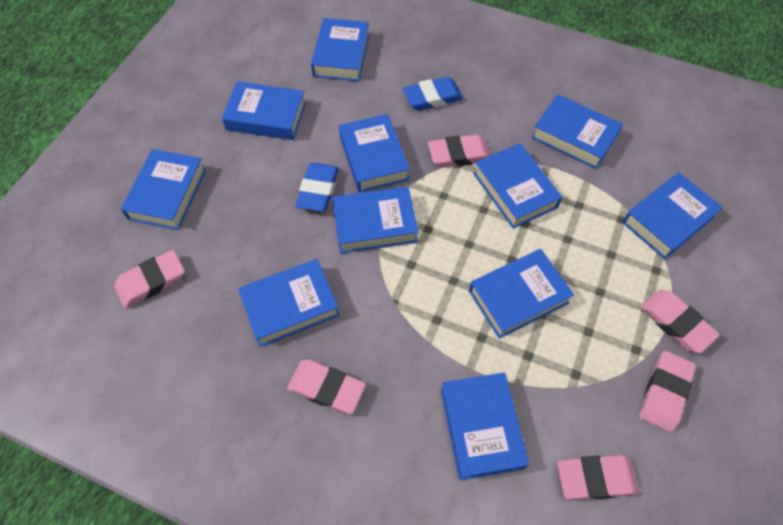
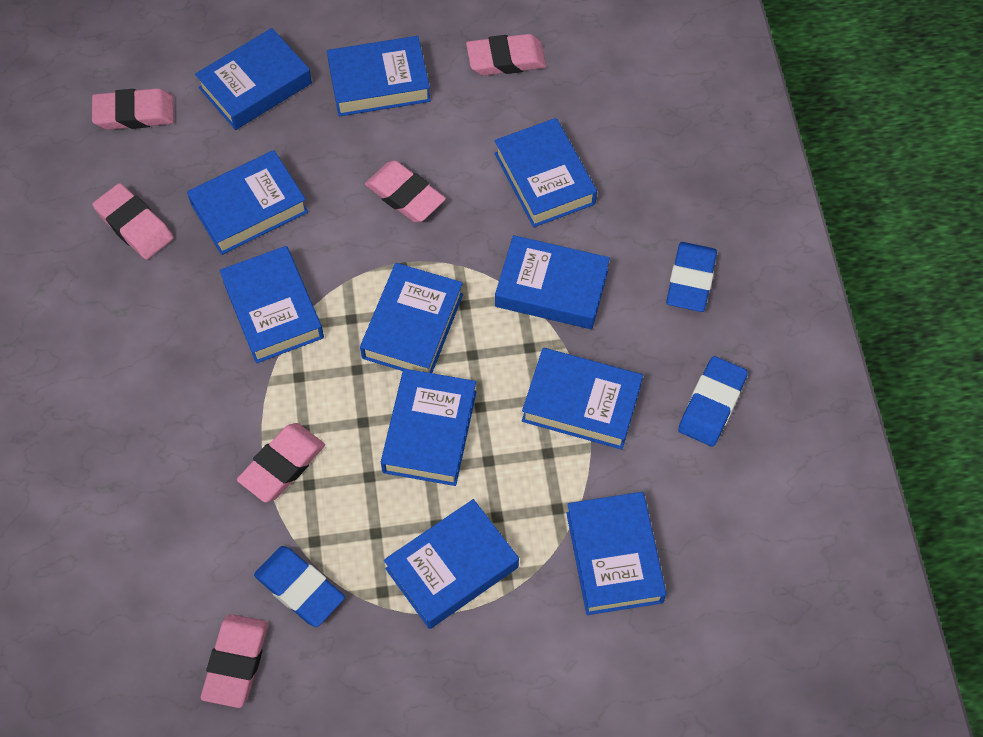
blue eraser: 2 -> 3

